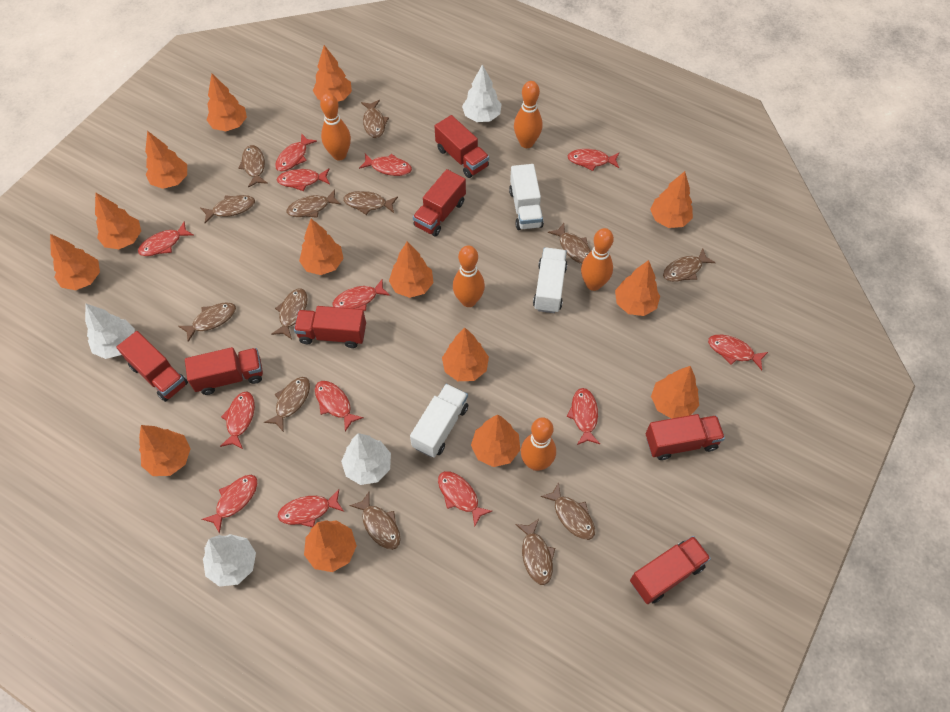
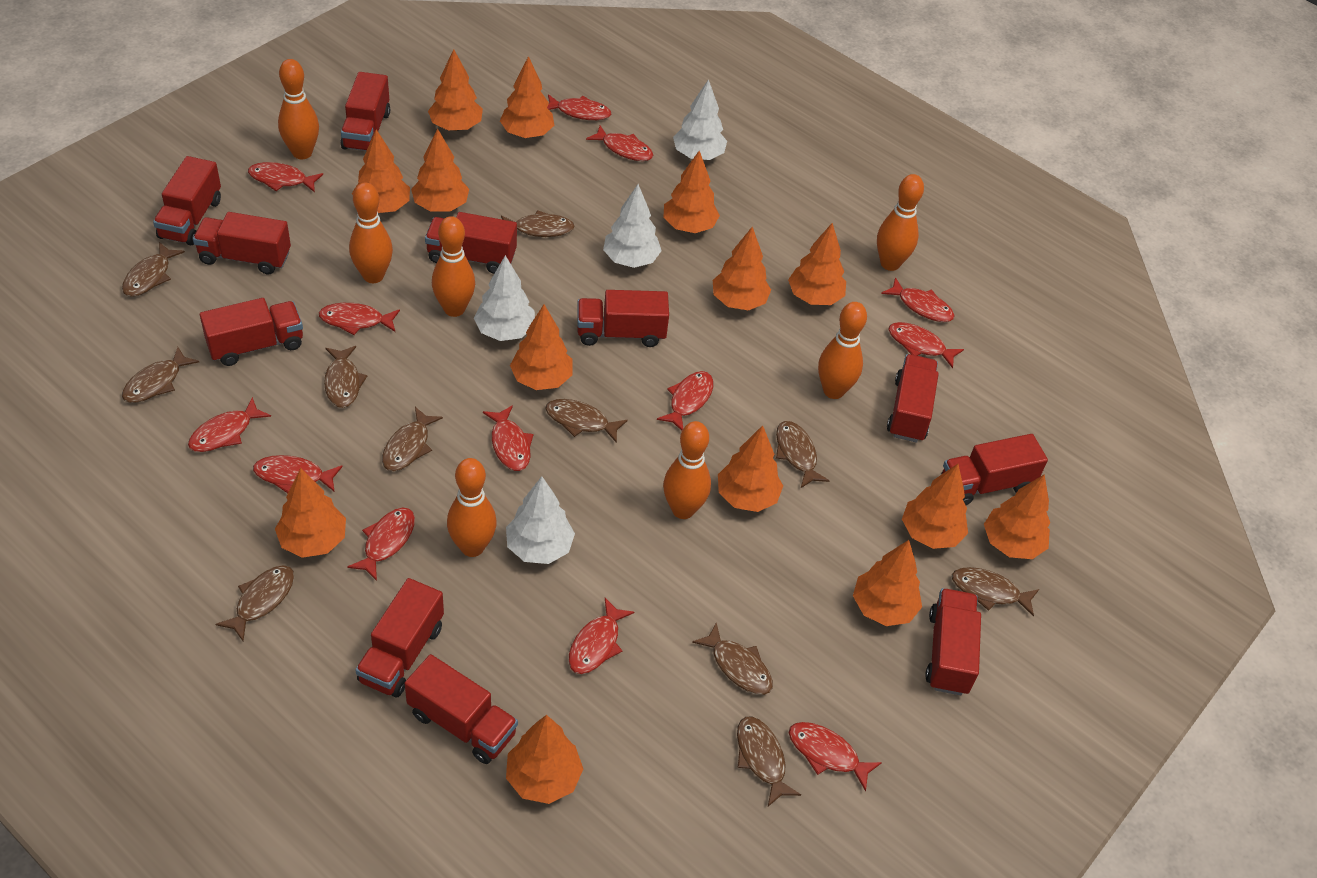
brown fish: 13 -> 11
orange bowling pin: 5 -> 7
red truck: 7 -> 11
white truck: 3 -> 0

